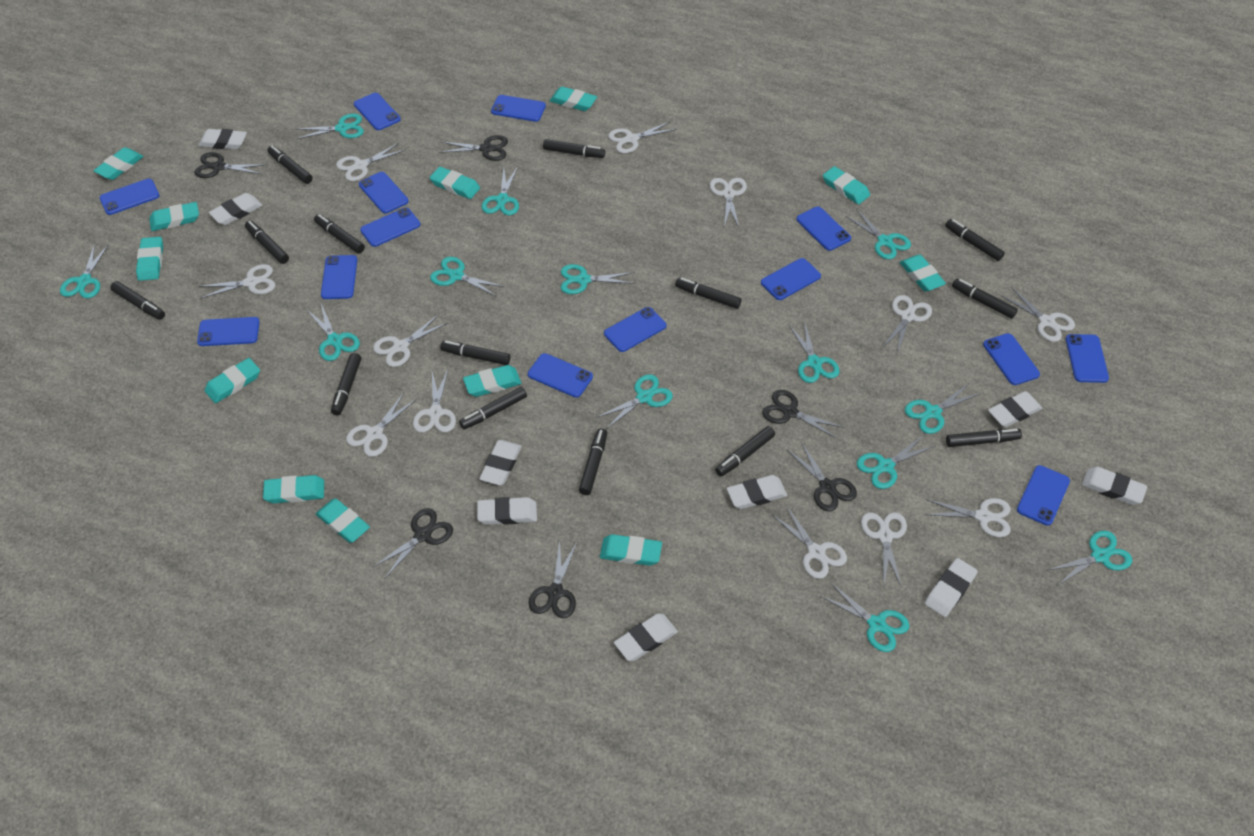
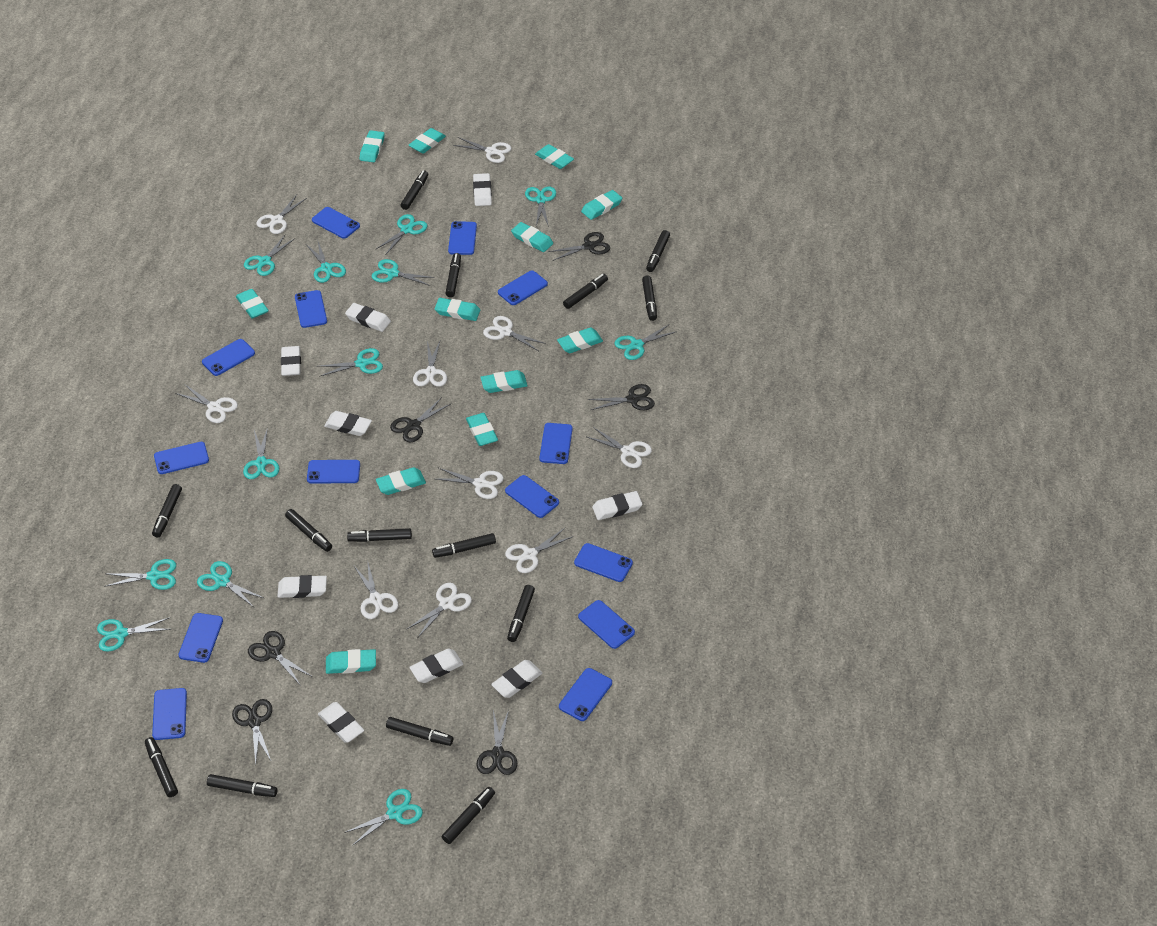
turquoise scissors: 13 -> 12
white scissors: 12 -> 10

